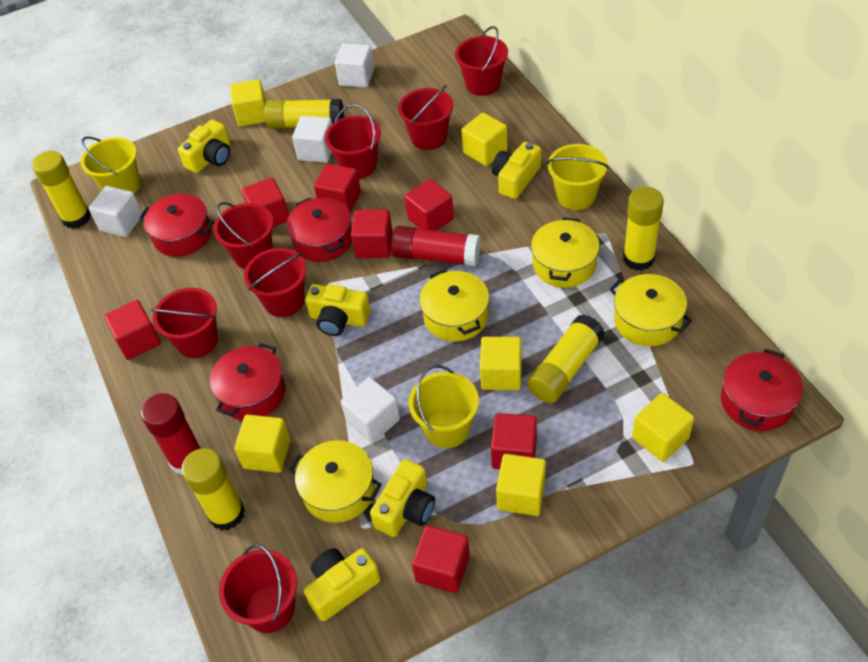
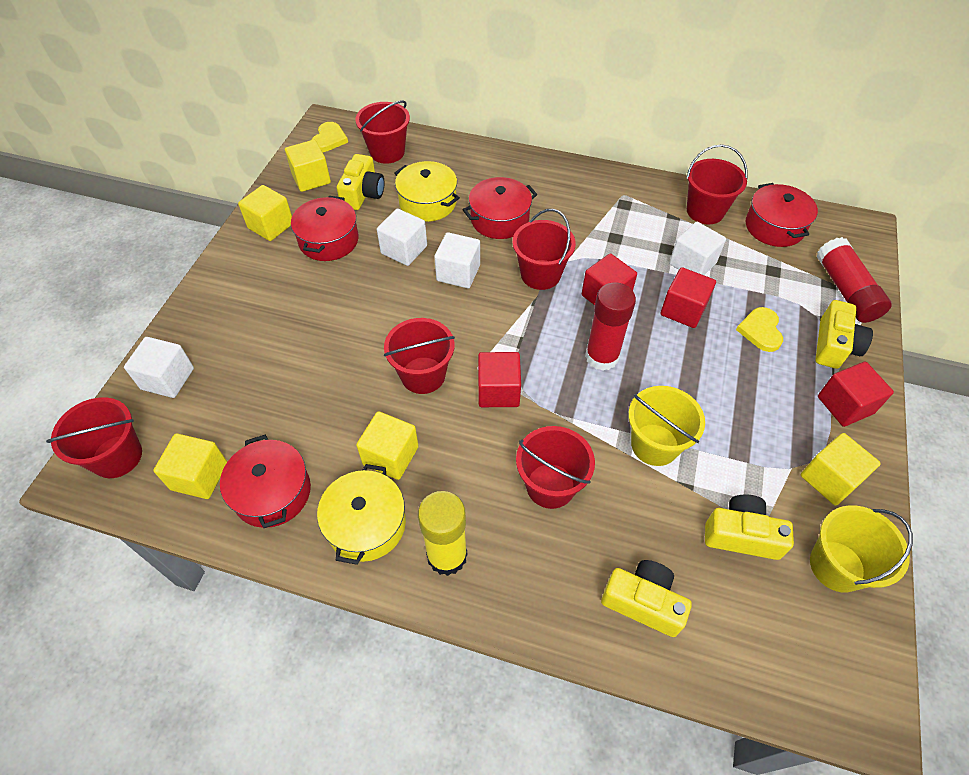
red bucket: 7 -> 6
red cube: 7 -> 4
yellow bucket: 3 -> 2
yellow camera: 5 -> 4
yellow cube: 6 -> 5
yellow glue stick: 5 -> 1
yellow heart: 0 -> 2
yellow pot: 4 -> 2

